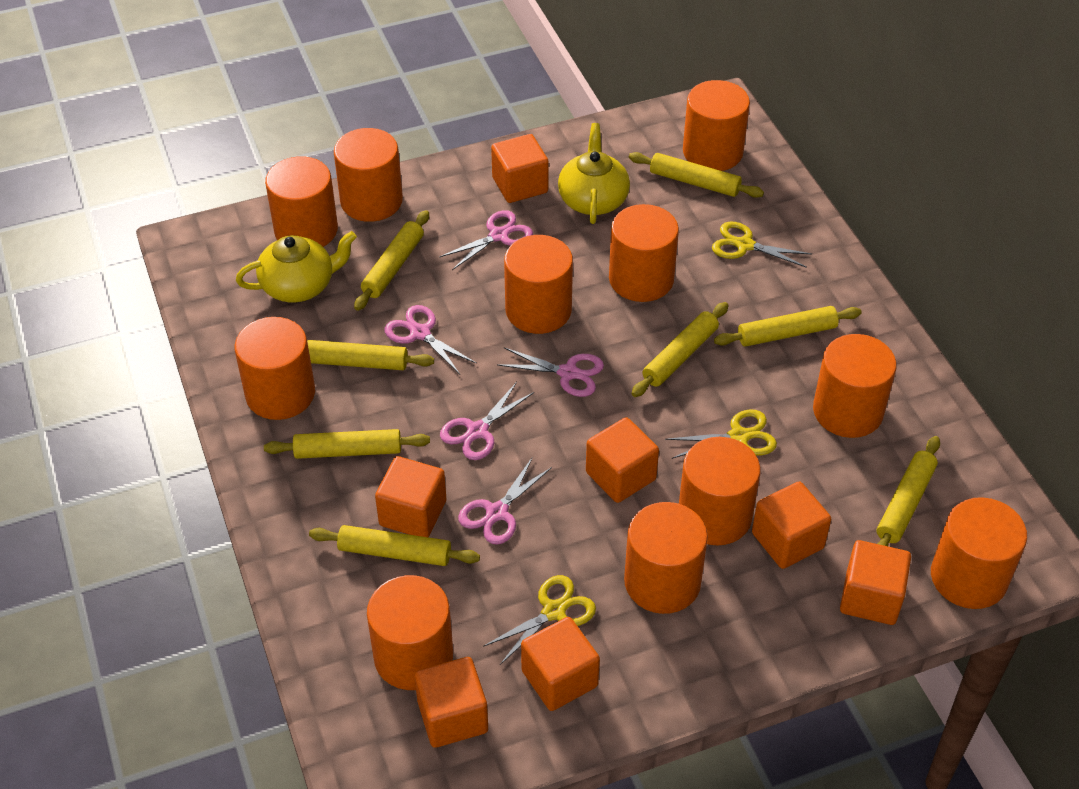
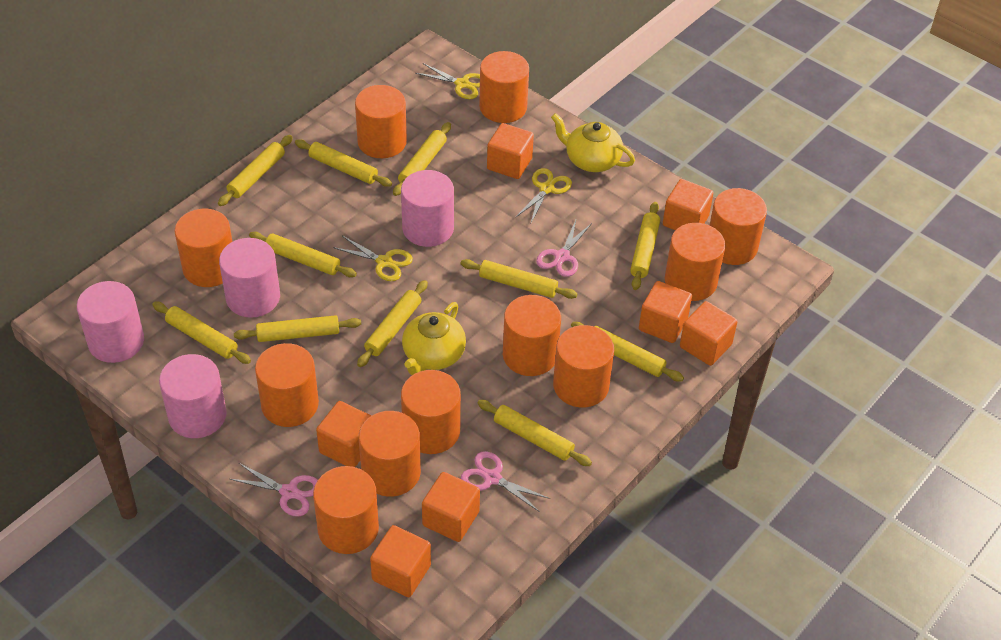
pink cylinder: 0 -> 4
pink scissors: 5 -> 3
yellow rolling pin: 8 -> 11

